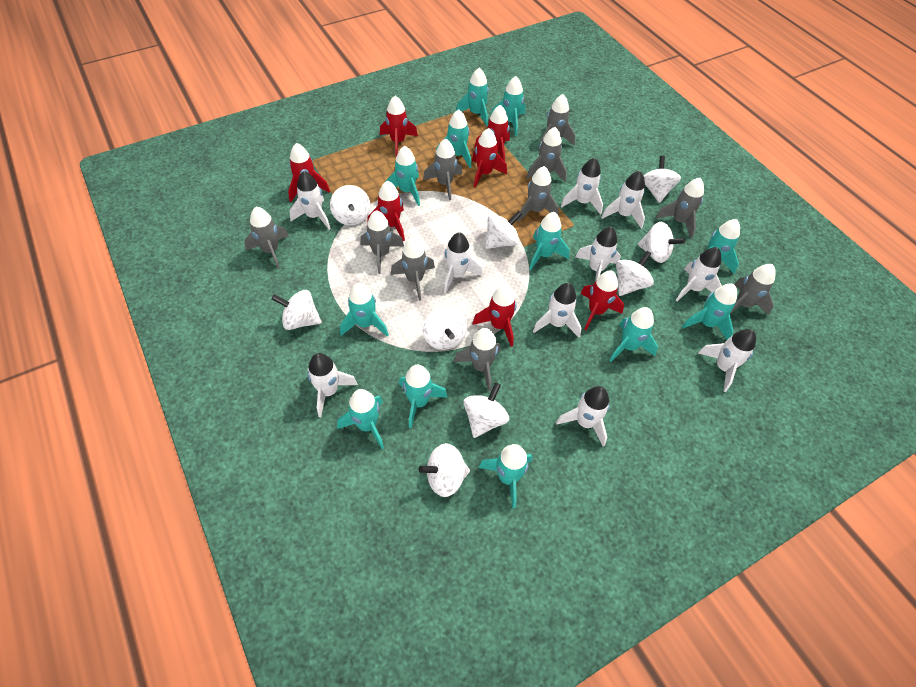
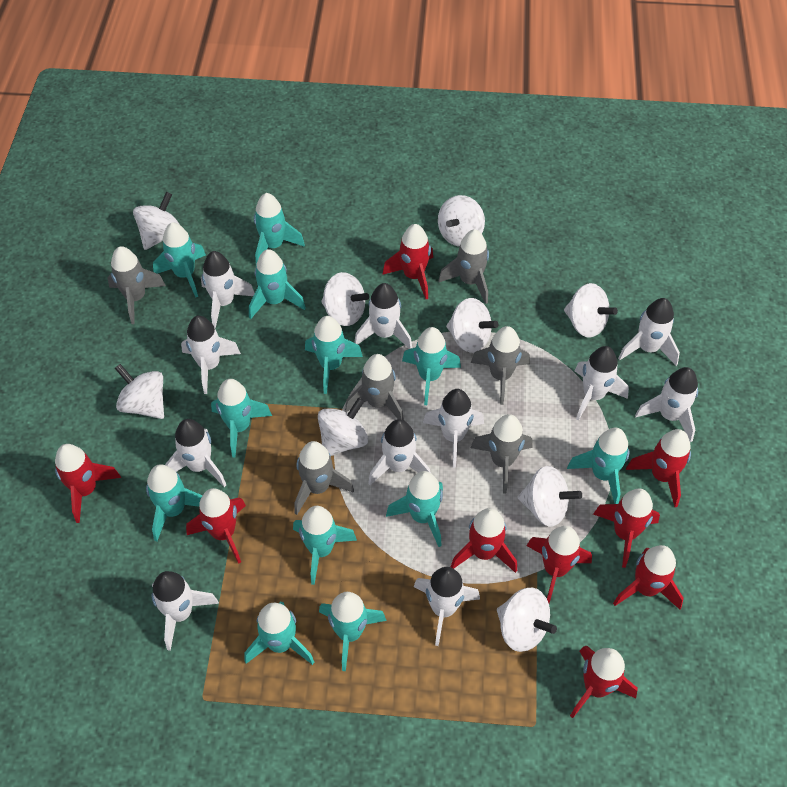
grey rocket: 10 -> 6
red rocket: 7 -> 9
white rocket: 10 -> 11

